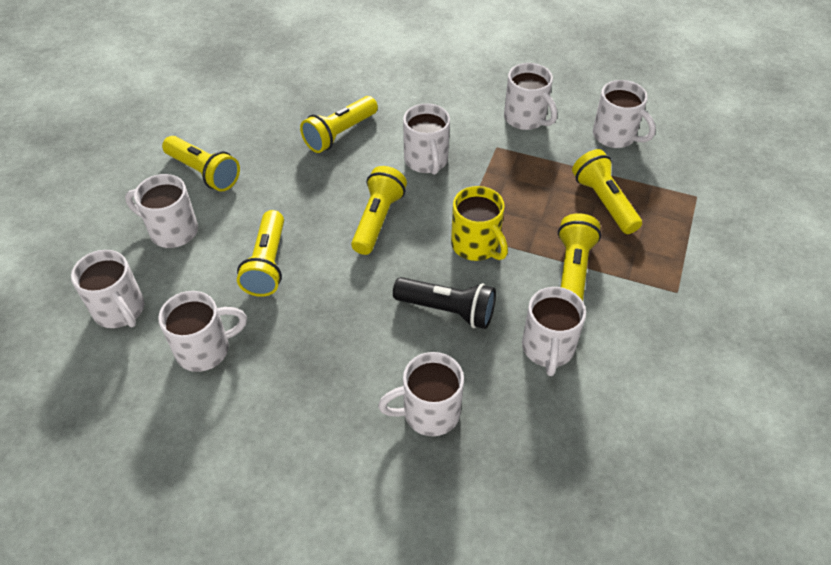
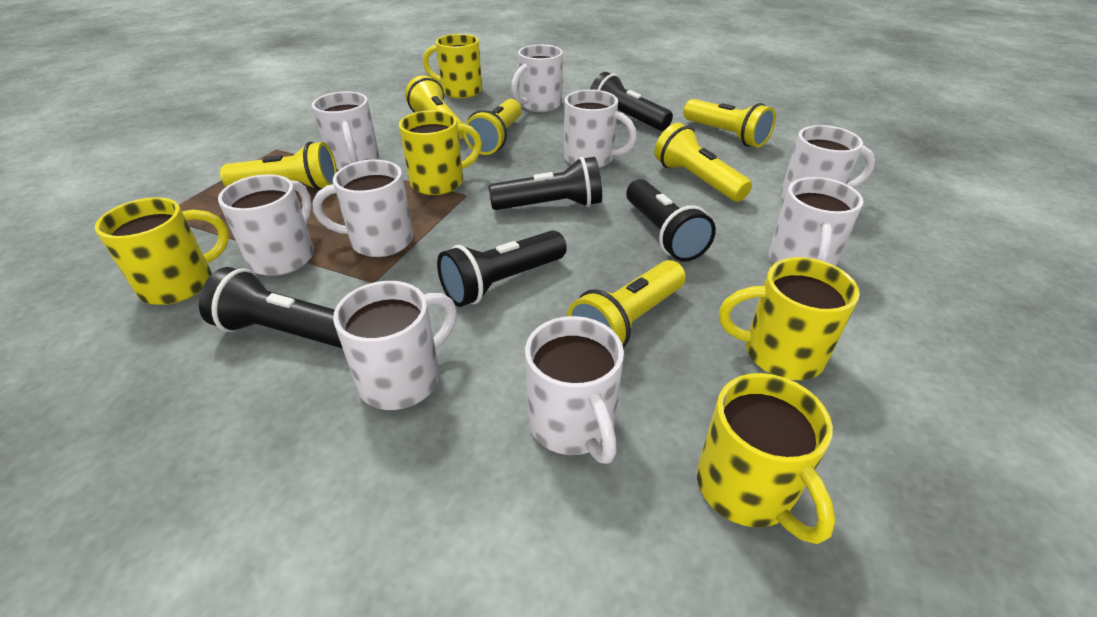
black flashlight: 1 -> 5
white mug: 8 -> 9
yellow mug: 1 -> 5

